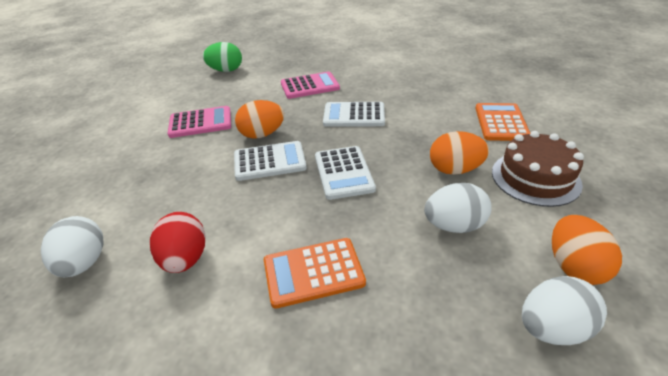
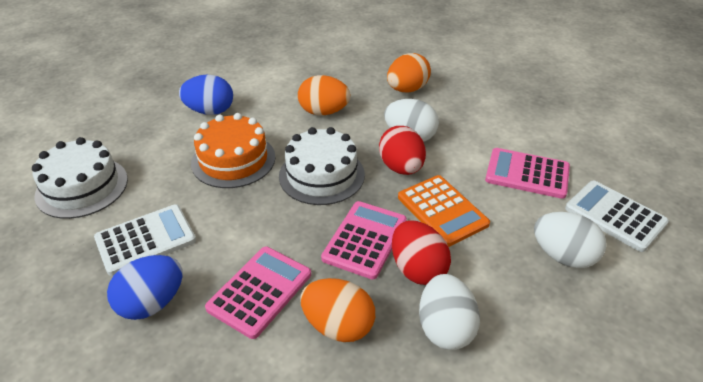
blue egg: 0 -> 2
brown cake: 1 -> 0
green egg: 1 -> 0
orange cake: 0 -> 1
orange calculator: 2 -> 1
pink calculator: 2 -> 3
red egg: 1 -> 2
white cake: 0 -> 2
white calculator: 3 -> 2

